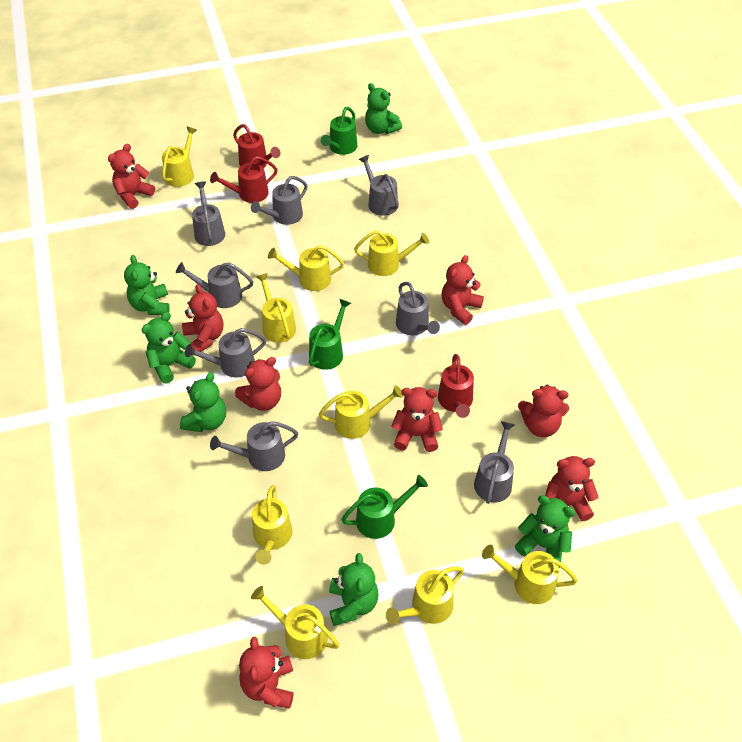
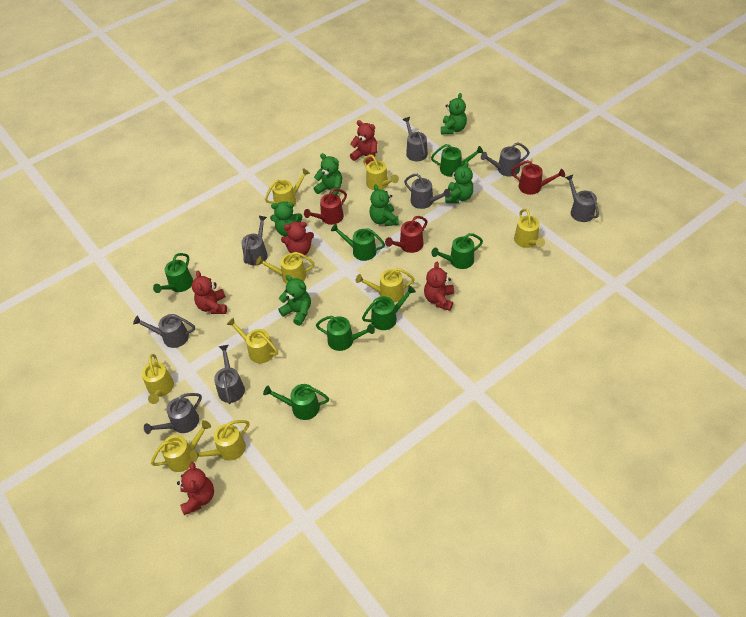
green watering can: 3 -> 7
red teddy bear: 8 -> 5

